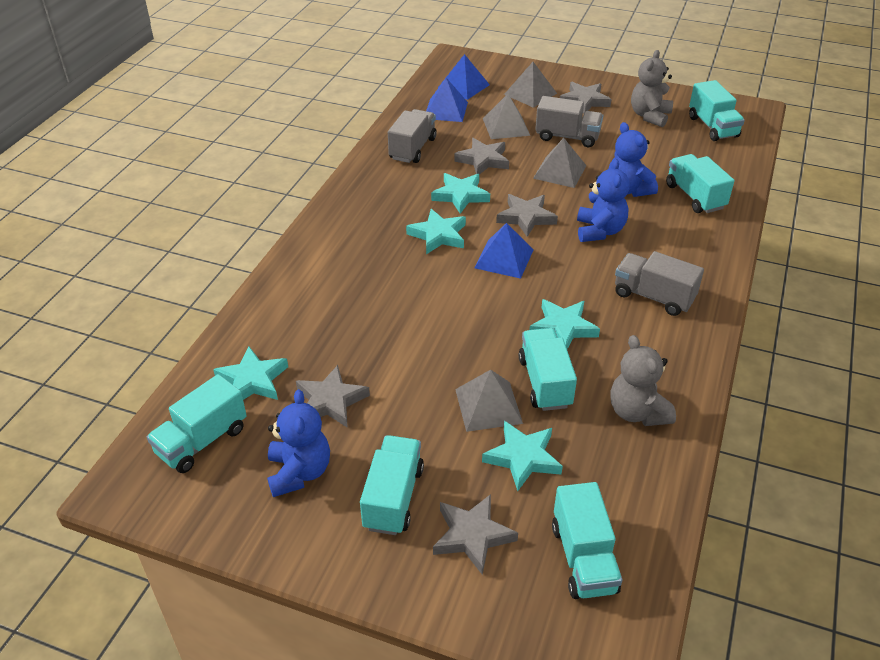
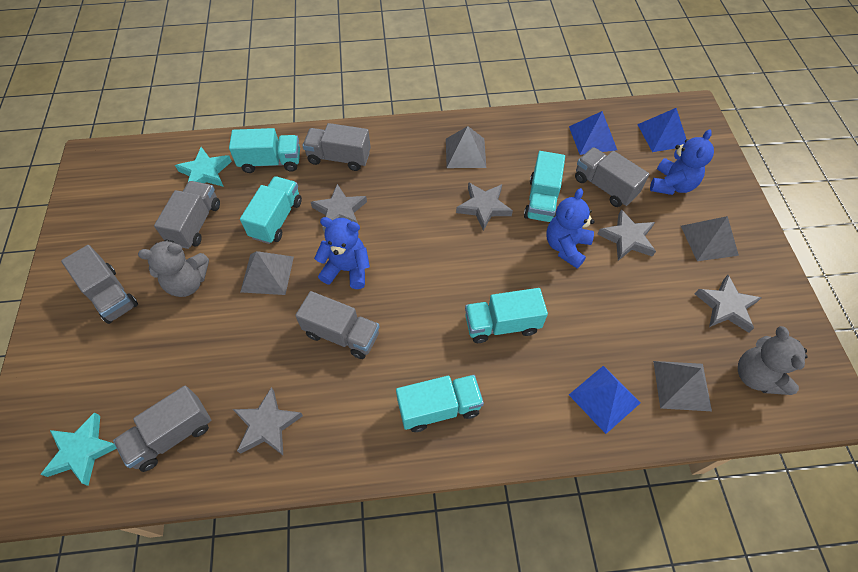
grey truck: 3 -> 6
turquoise star: 5 -> 2
turquoise truck: 6 -> 5

